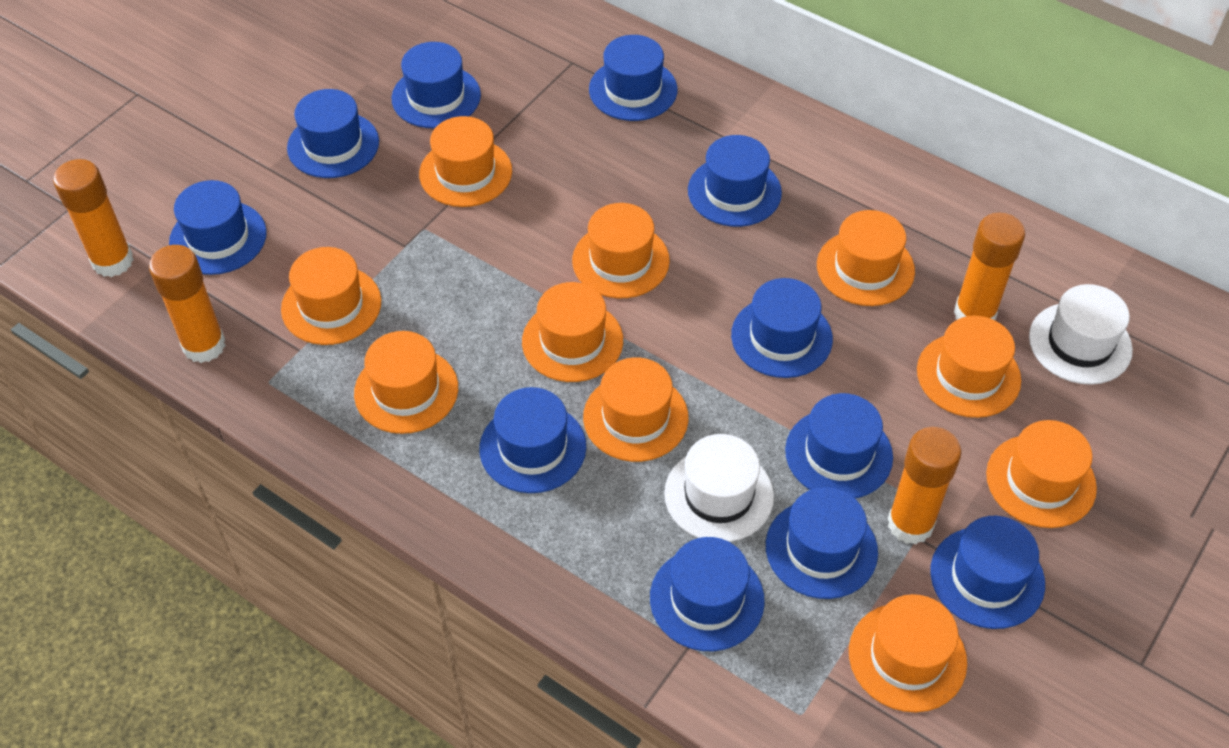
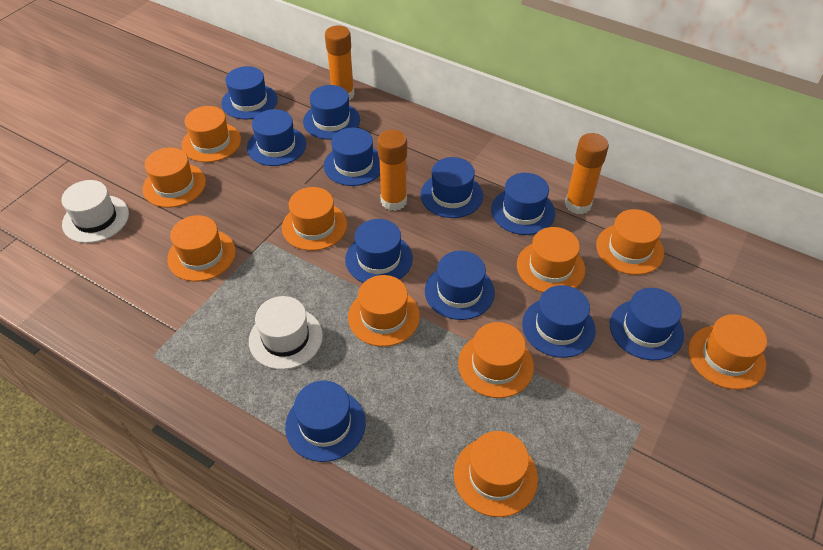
orange glue stick: 4 -> 3

